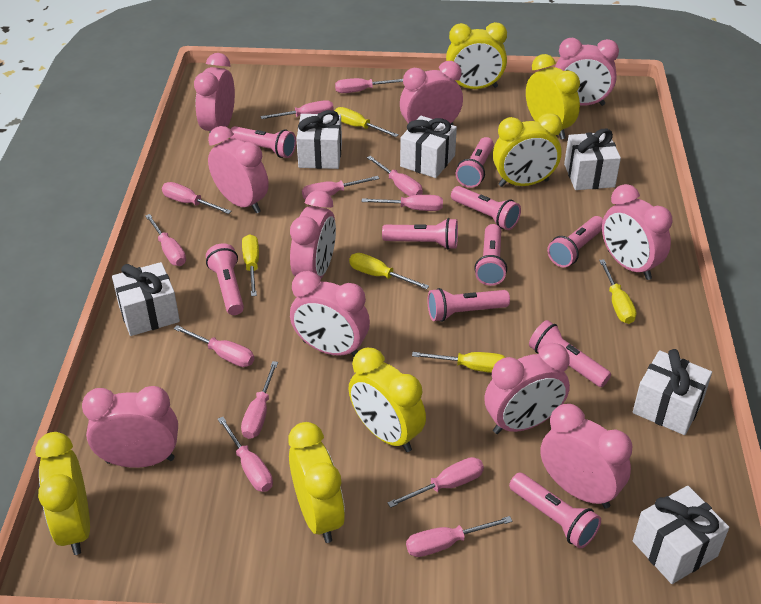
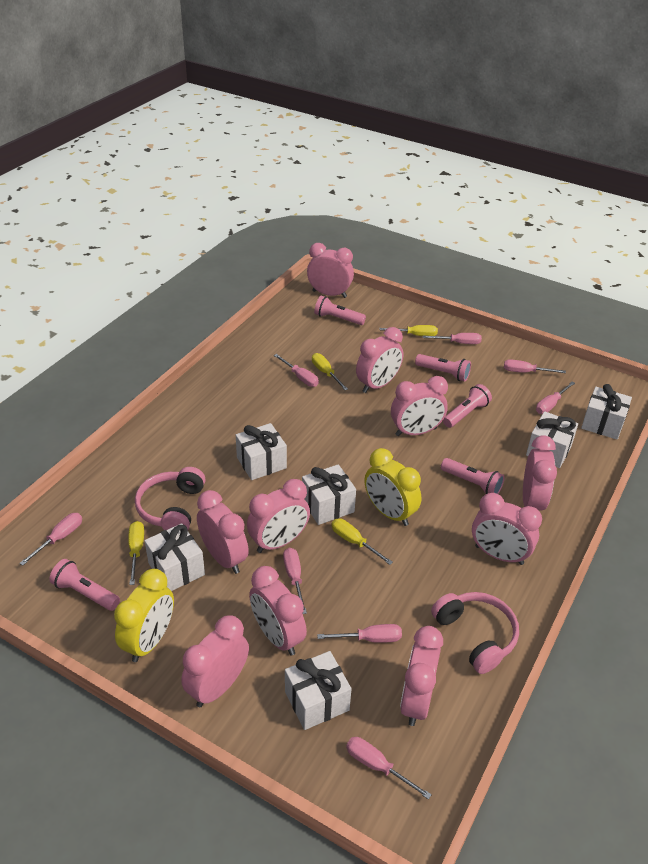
pink flashlight: 10 -> 5
pink headphones: 0 -> 2
pink screwdriver: 12 -> 8
yellow clock: 6 -> 2
yellow screwdriver: 5 -> 4

